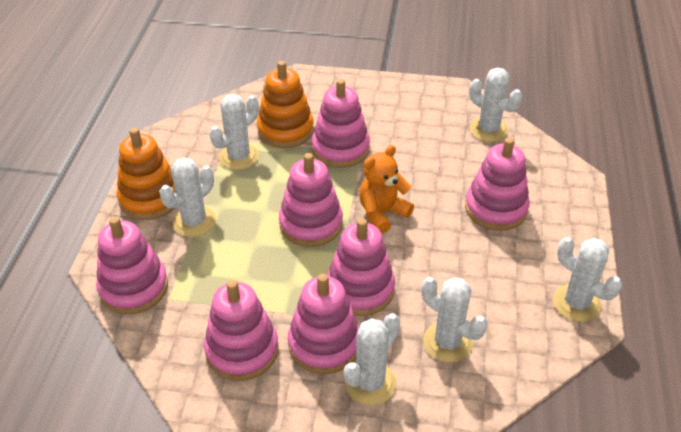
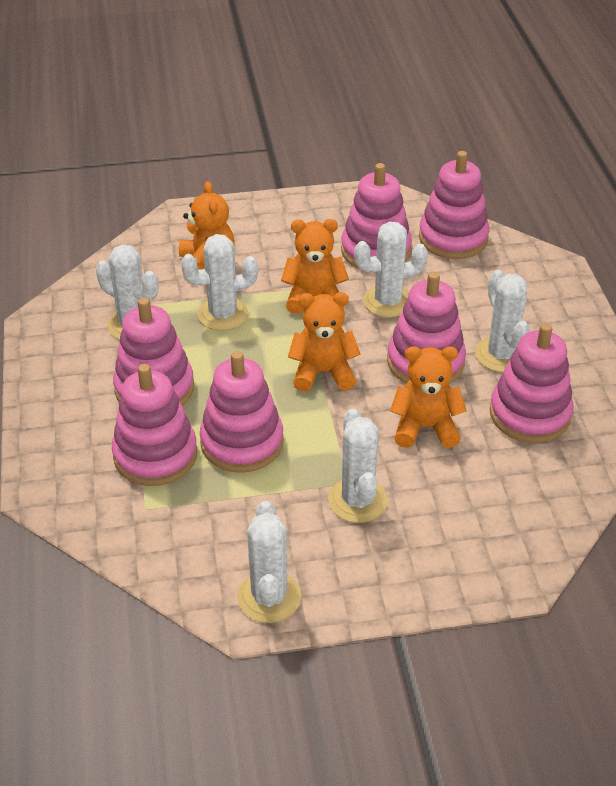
orange stacking toy: 2 -> 0
orange teddy bear: 1 -> 4

